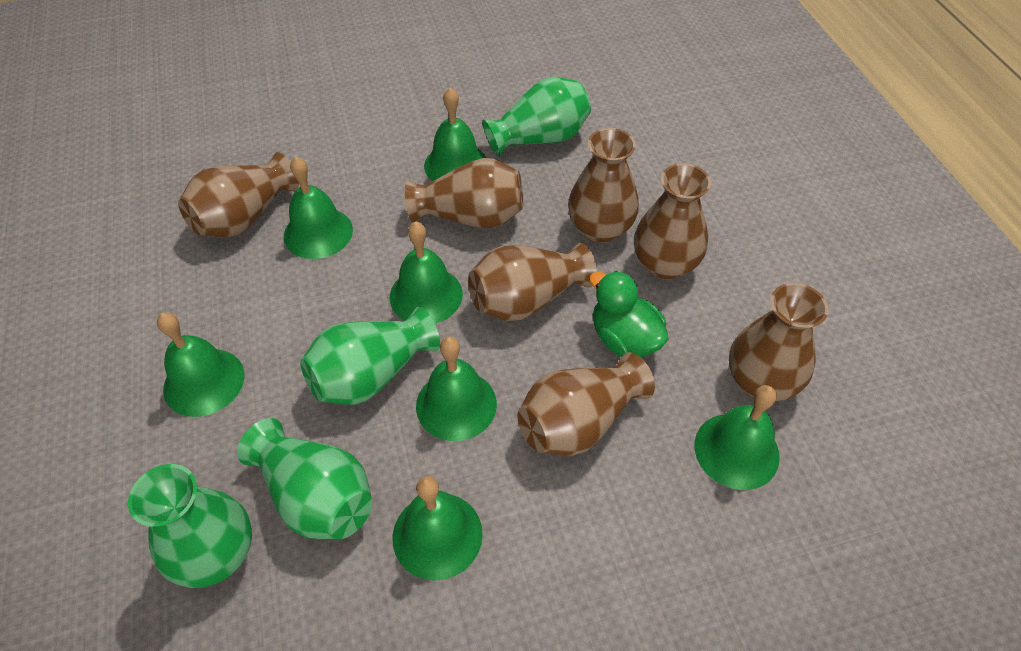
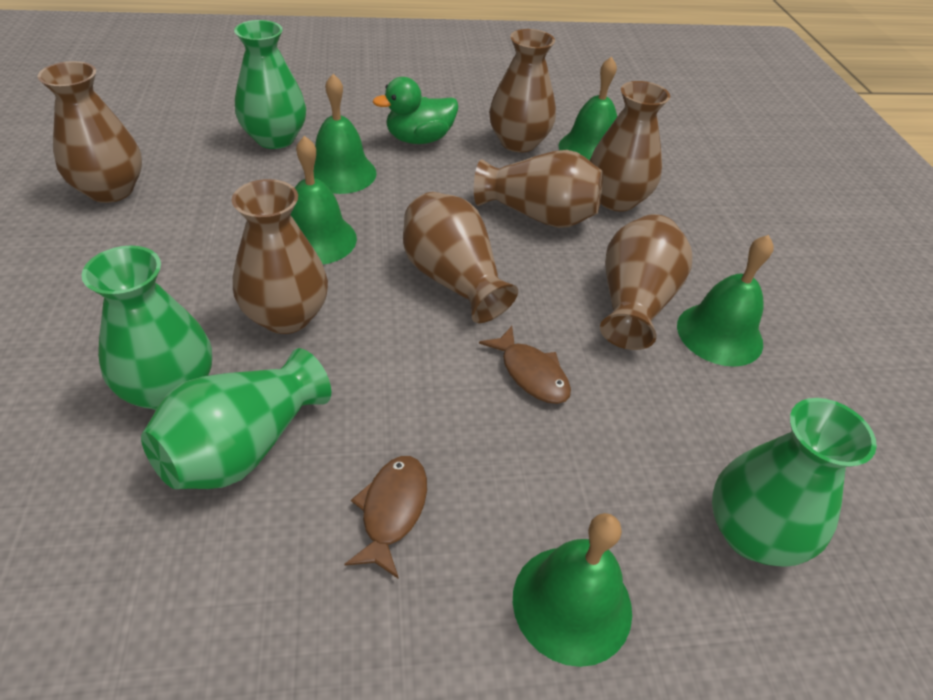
brown fish: 0 -> 2
green bell: 7 -> 5

